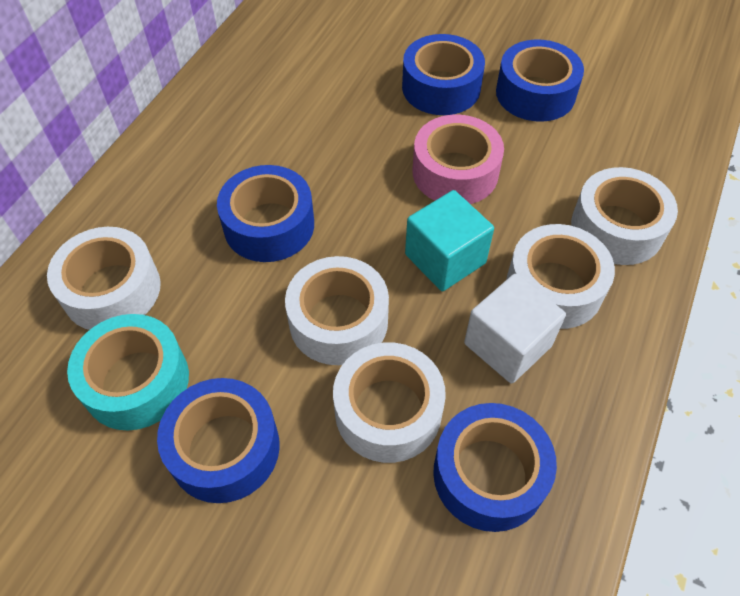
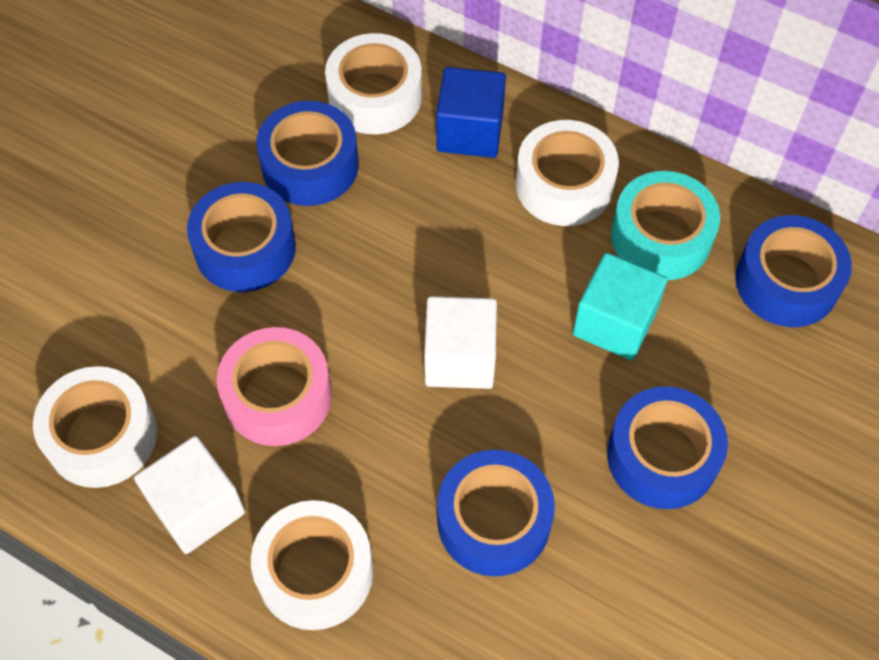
blue cube: 0 -> 1
white cube: 1 -> 2
white tape: 5 -> 4

